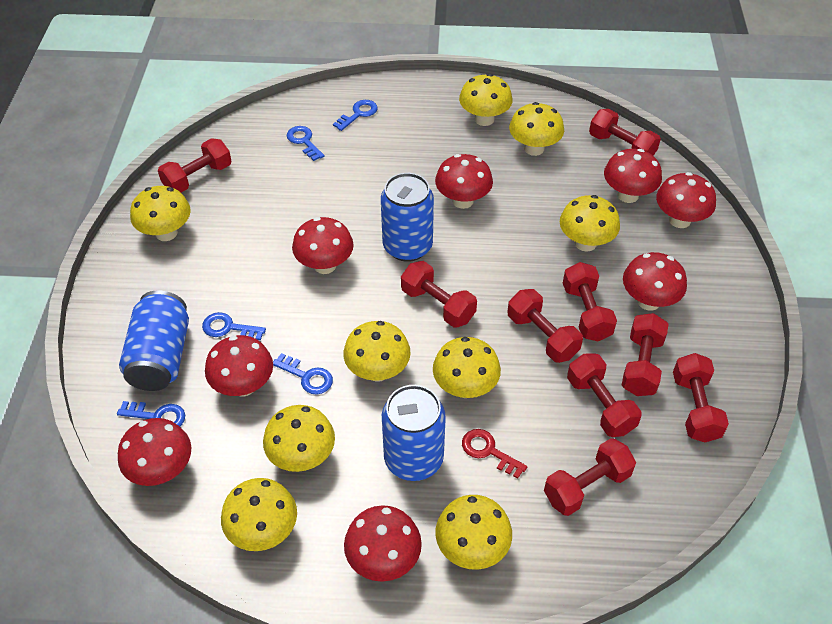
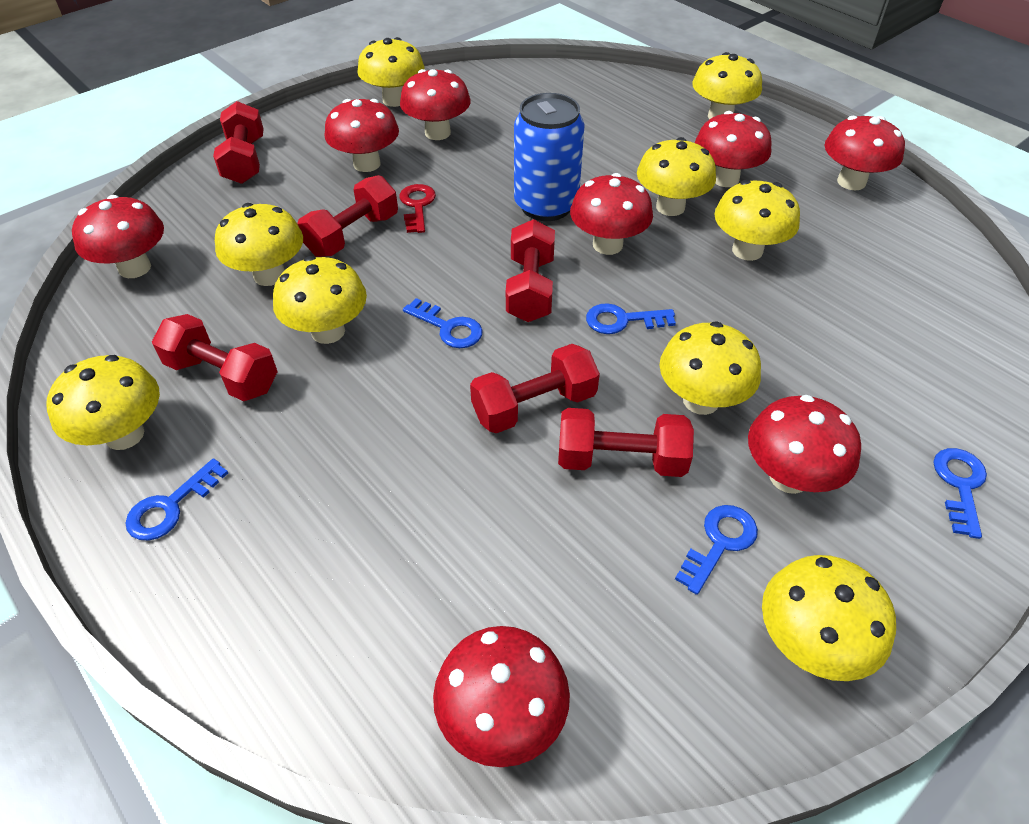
blue can: 3 -> 1
red dumbbell: 9 -> 6

